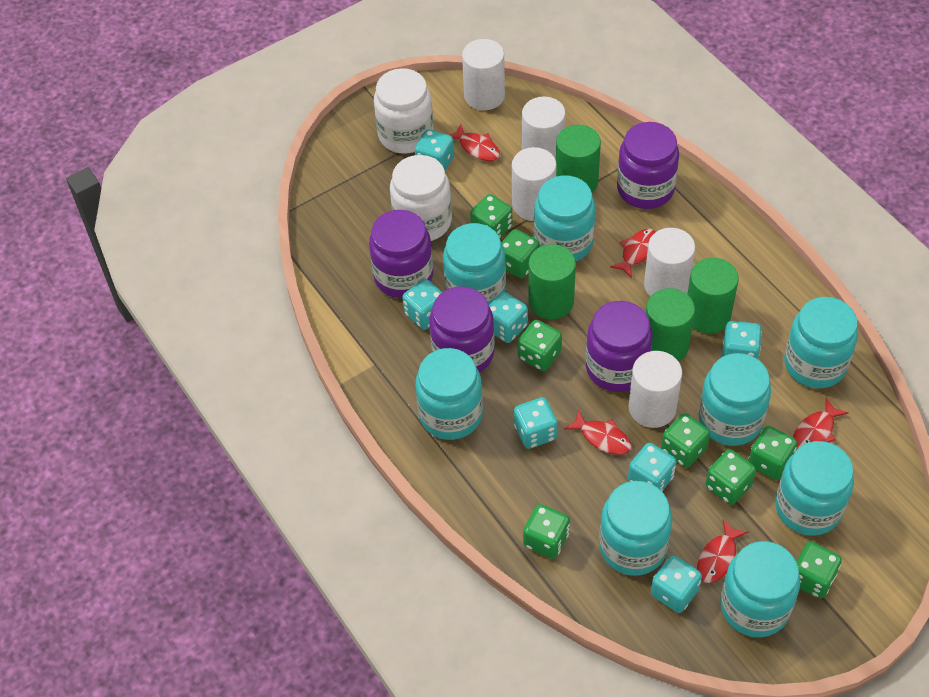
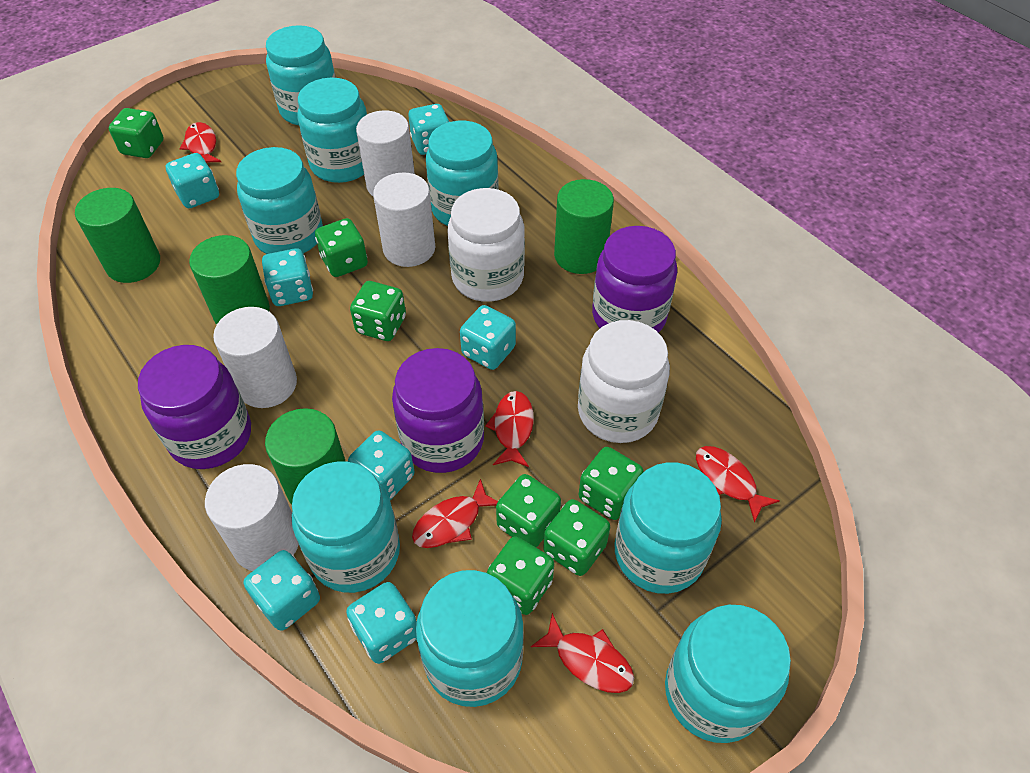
green dice: 8 -> 7
purple jar: 4 -> 3
white cylinder: 5 -> 4

